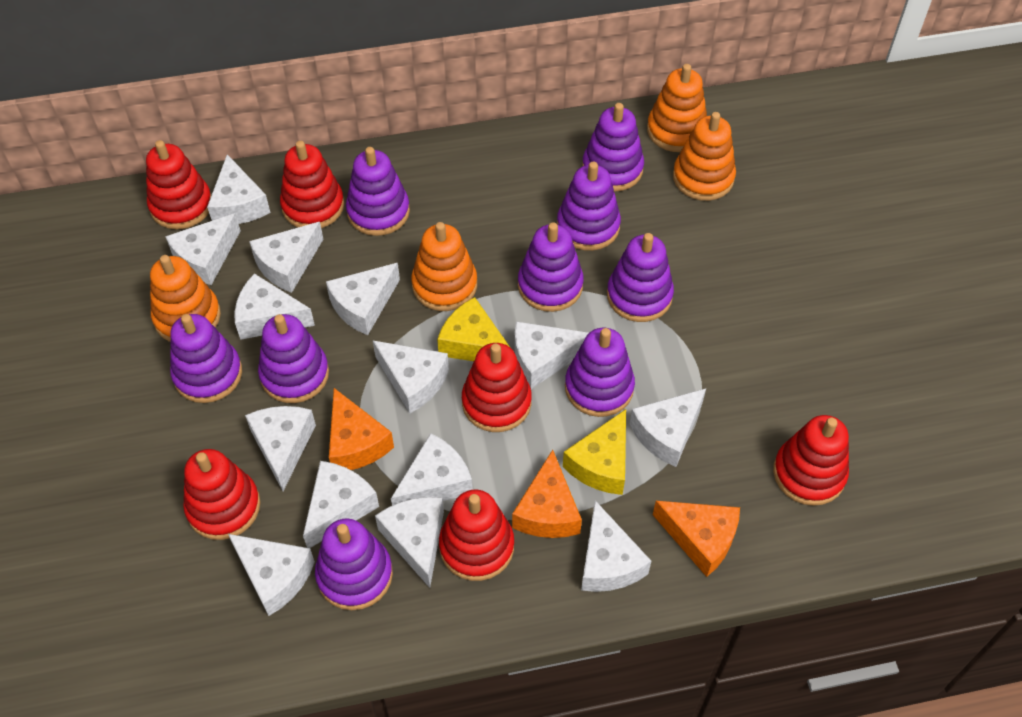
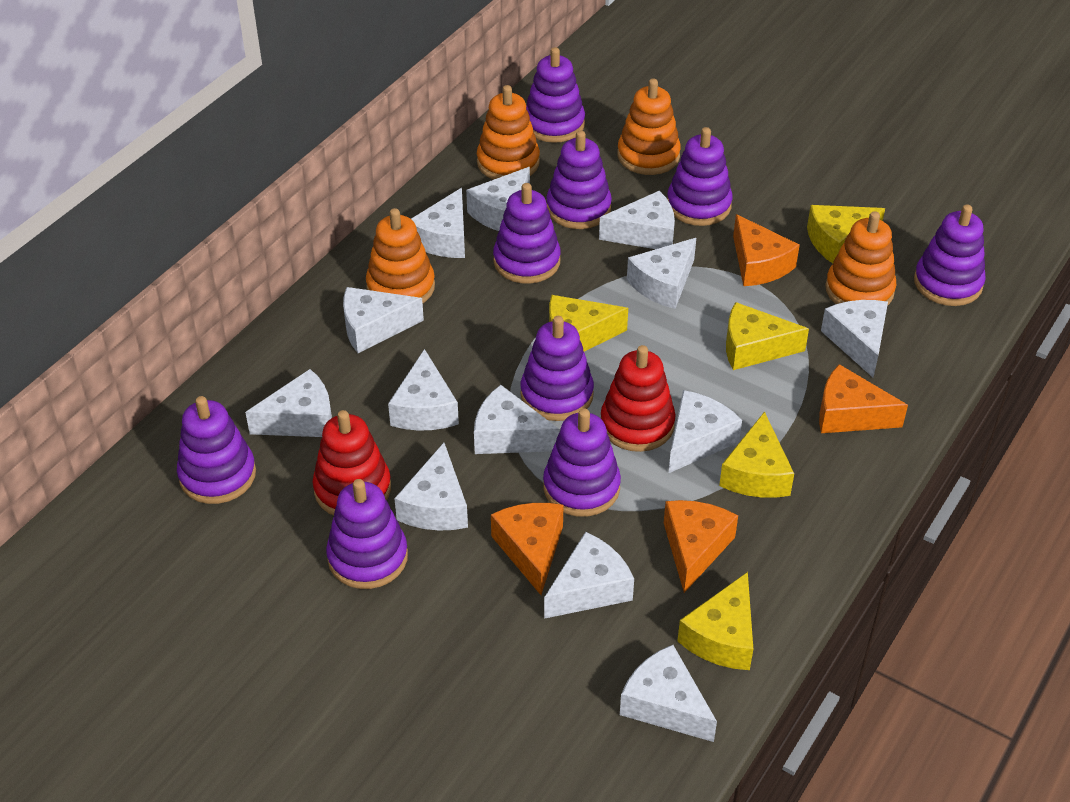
orange cheese: 3 -> 4
red stacking toy: 6 -> 2
white cheese: 14 -> 13
yellow cheese: 2 -> 5

